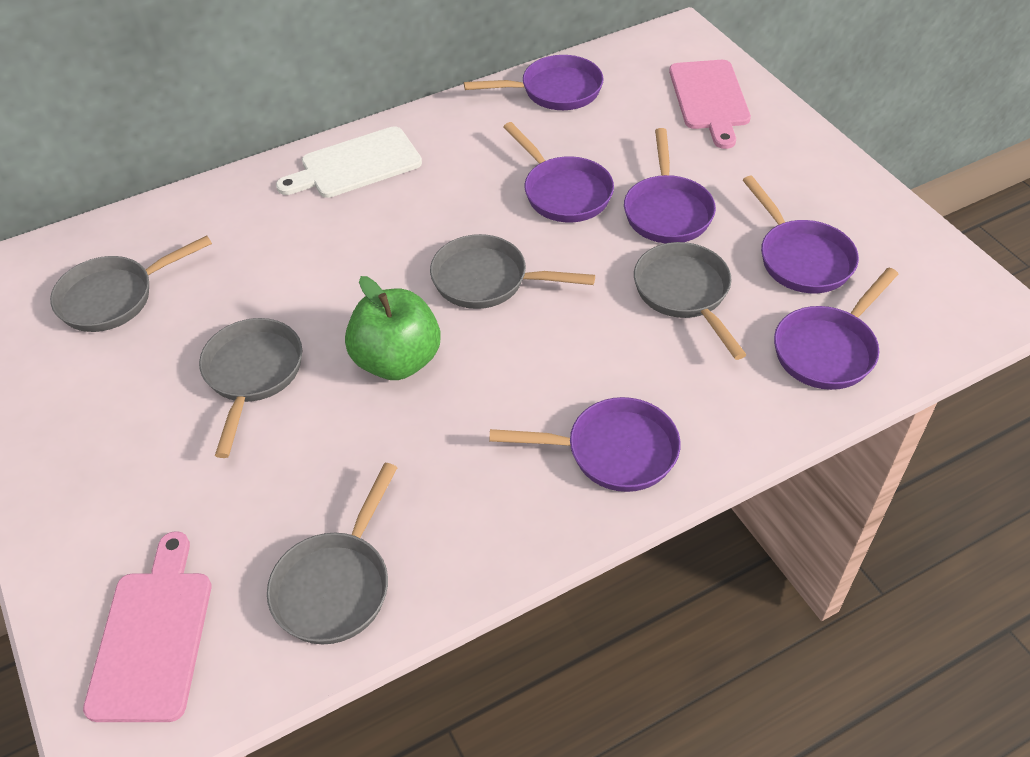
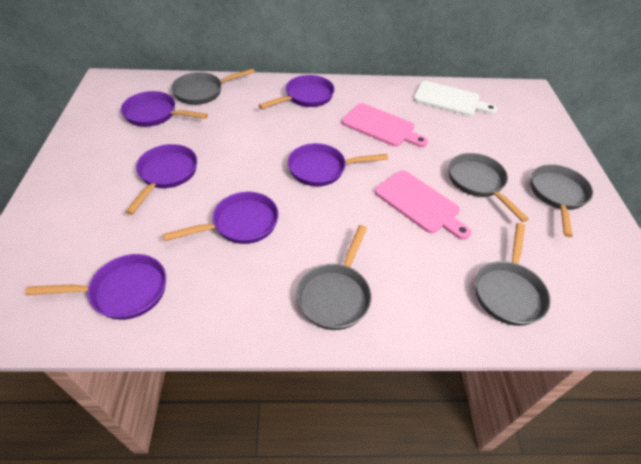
green apple: 1 -> 0

